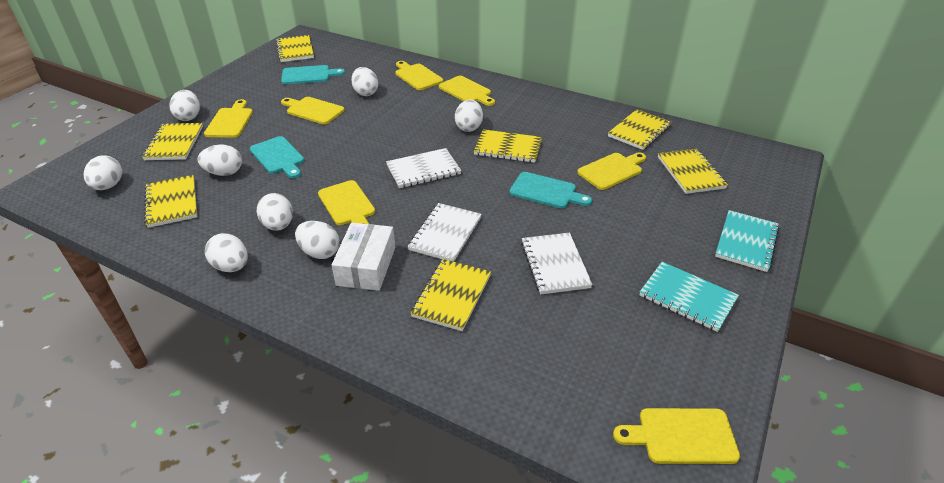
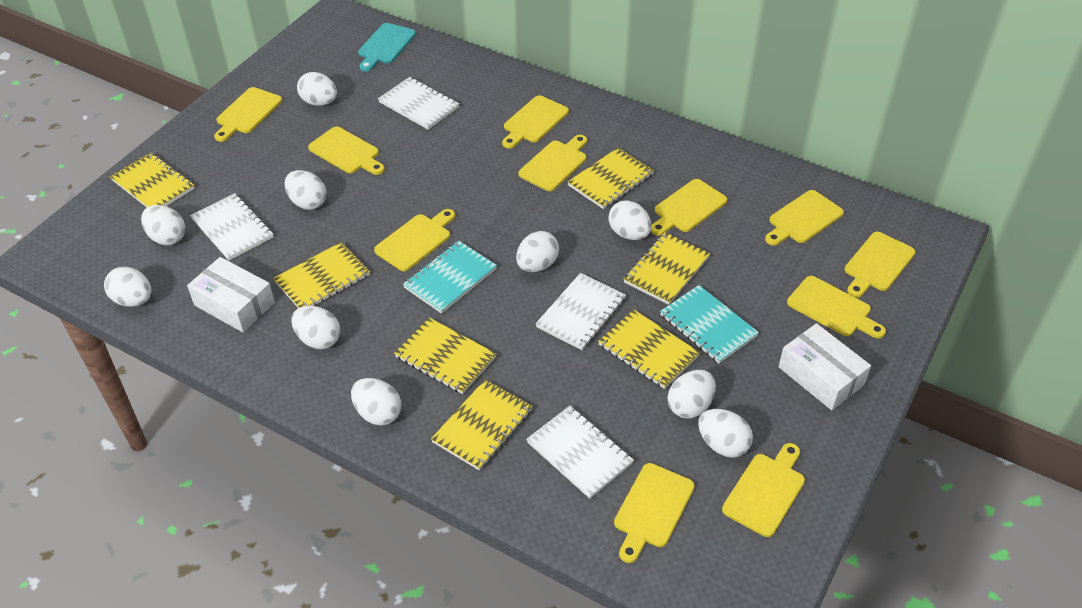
turquoise cutting board: 3 -> 1
white box: 1 -> 2
white egg: 8 -> 10
white notebook: 3 -> 4
yellow cutting board: 7 -> 11

